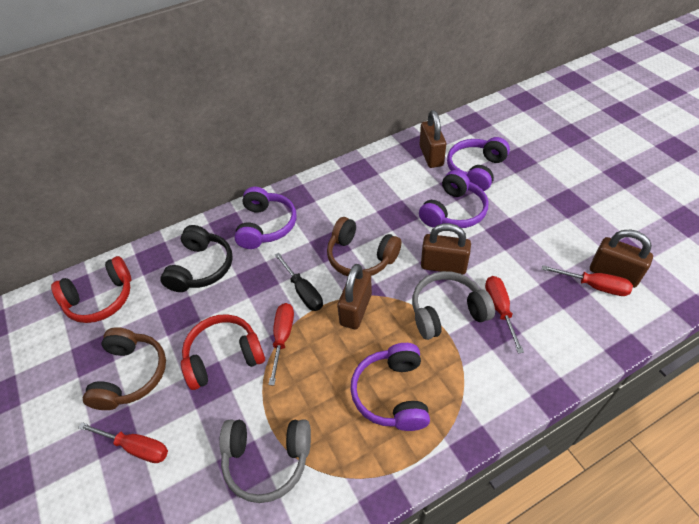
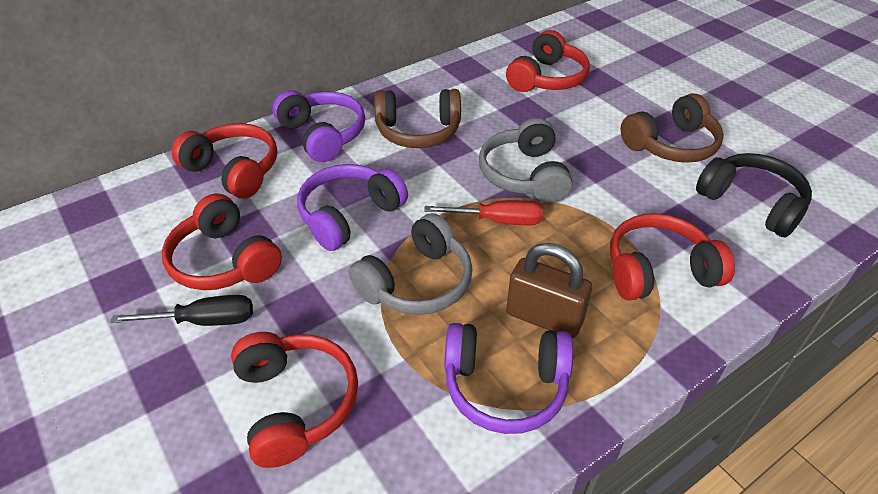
brown padlock: 4 -> 1
purple headphones: 4 -> 3
red headphones: 2 -> 5
red screwdriver: 4 -> 1

